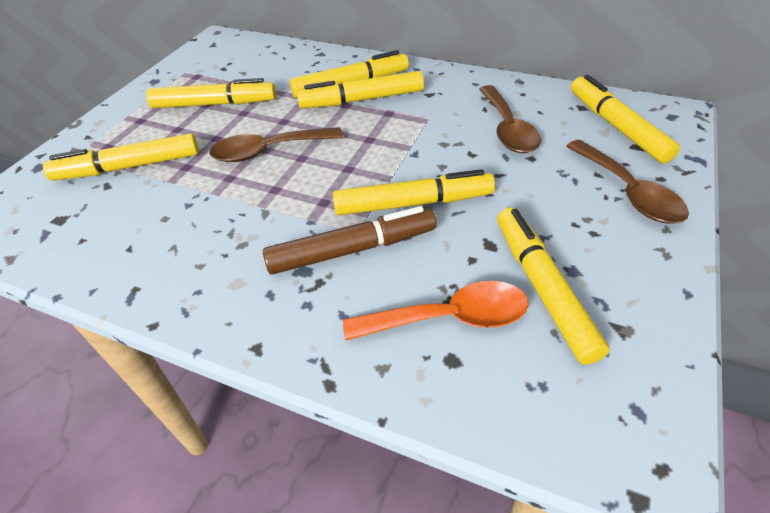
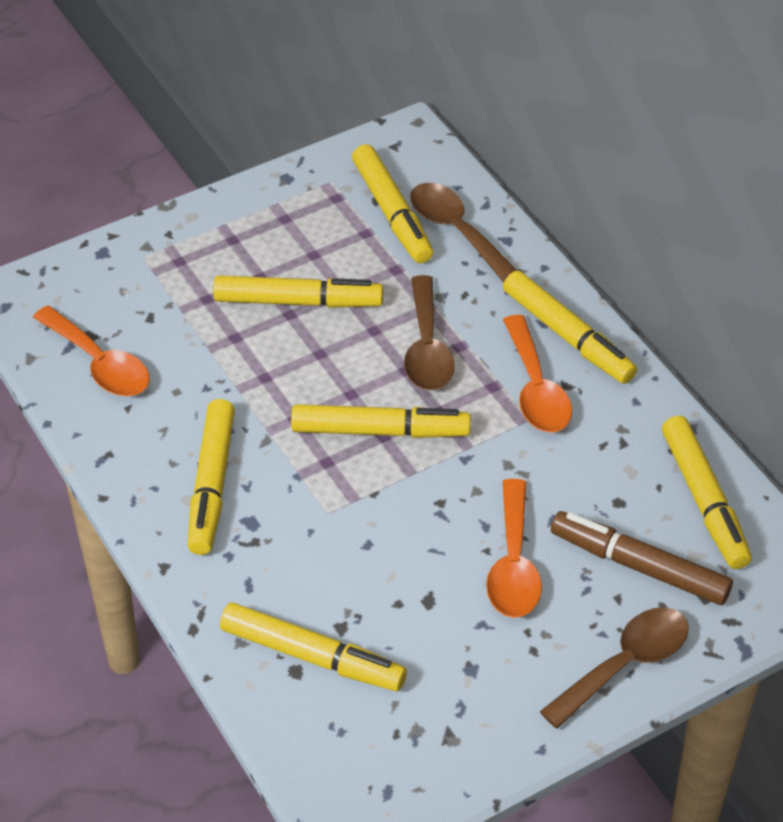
orange spoon: 1 -> 3

